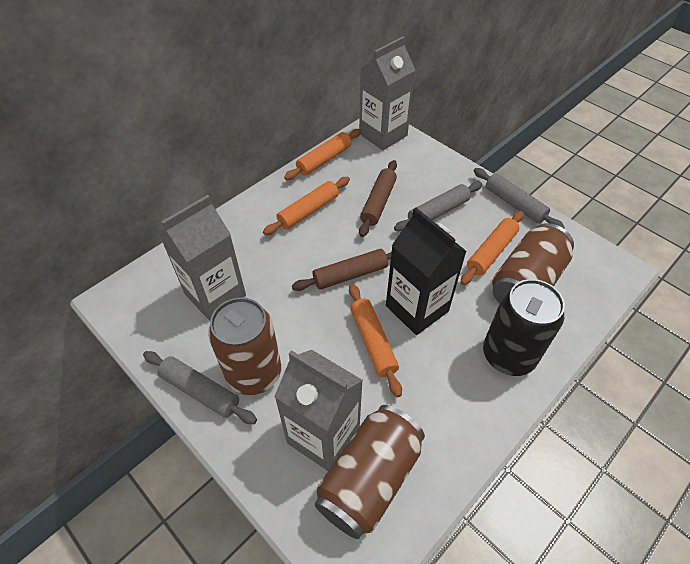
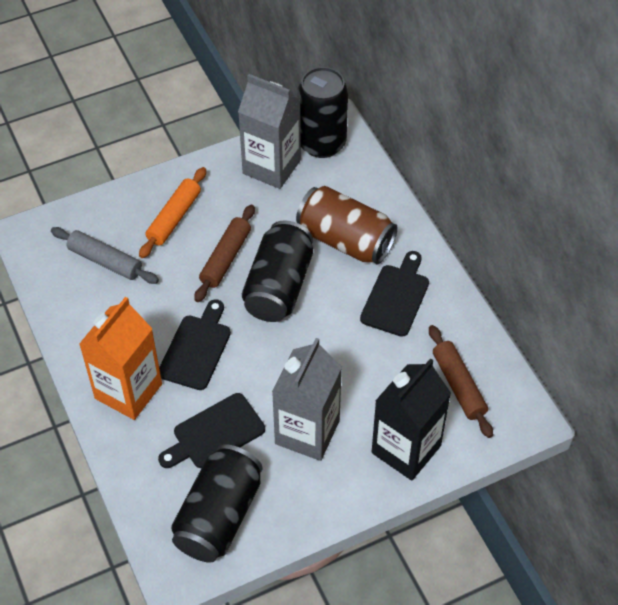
black can: 1 -> 3
black cutting board: 0 -> 3
brown can: 3 -> 1
grey carton: 3 -> 2
grey rolling pin: 3 -> 1
orange carton: 0 -> 1
orange rolling pin: 4 -> 1

